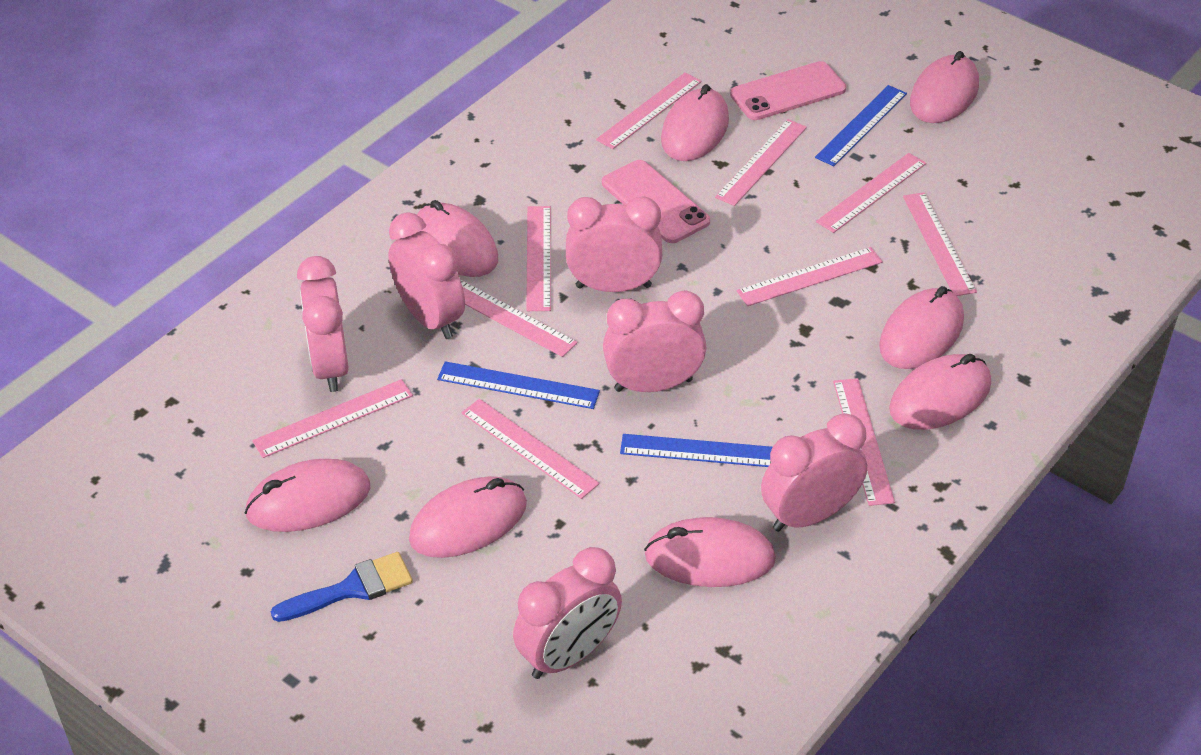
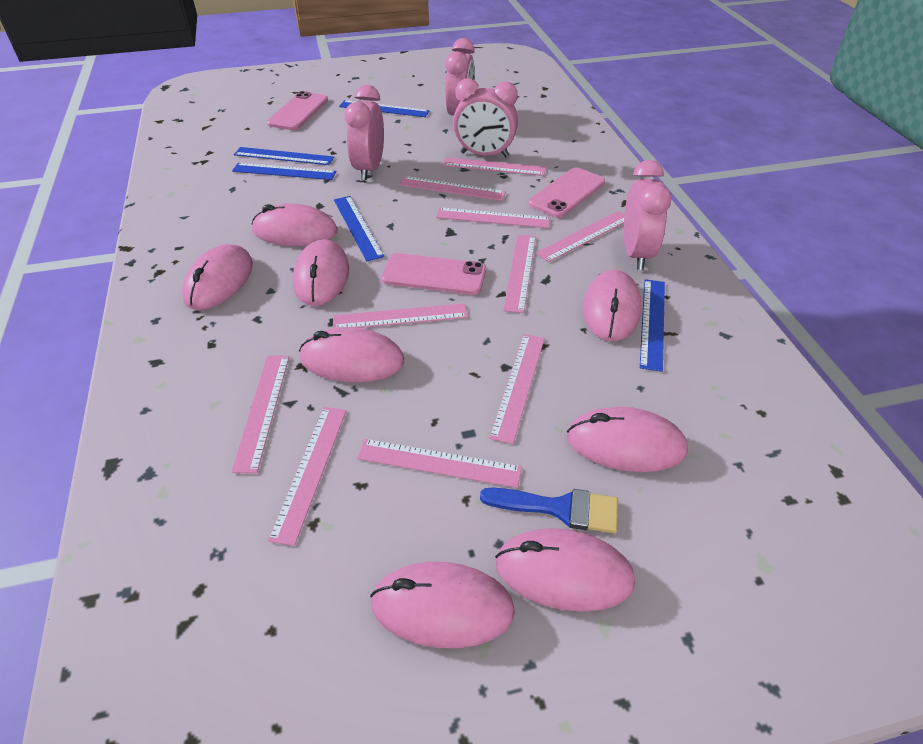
blue ruler: 3 -> 5
pink clock: 6 -> 4
pink phone: 2 -> 3

